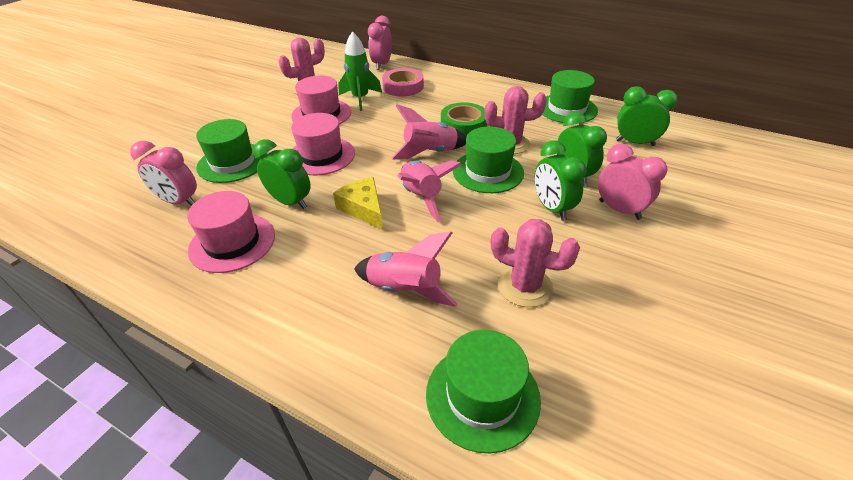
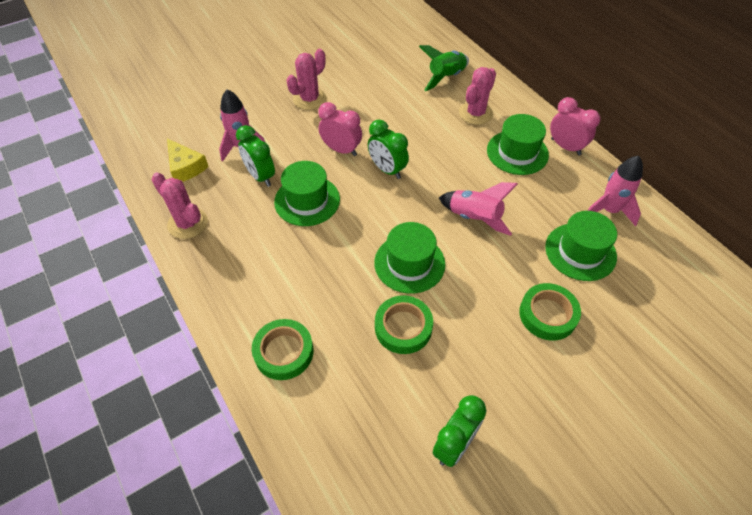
green clock: 4 -> 3
green tape: 1 -> 3
pink clock: 3 -> 2
pink hat: 3 -> 0
pink tape: 1 -> 0

